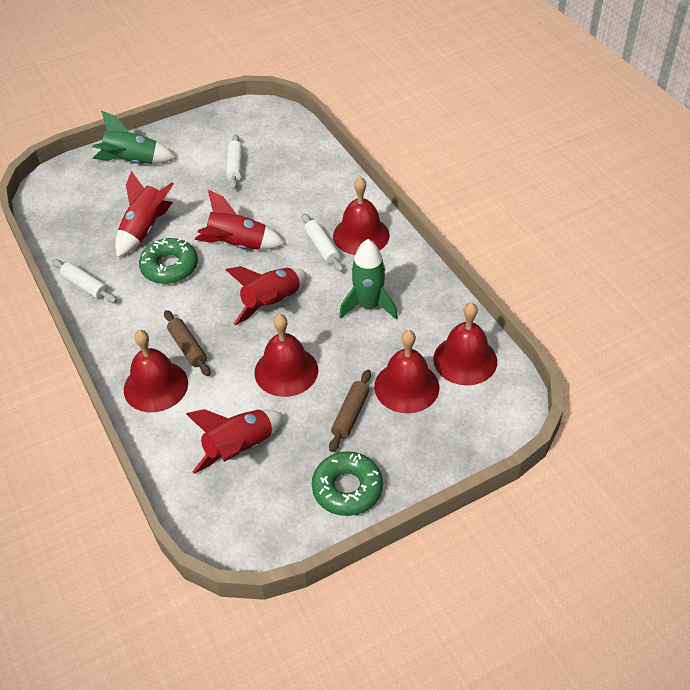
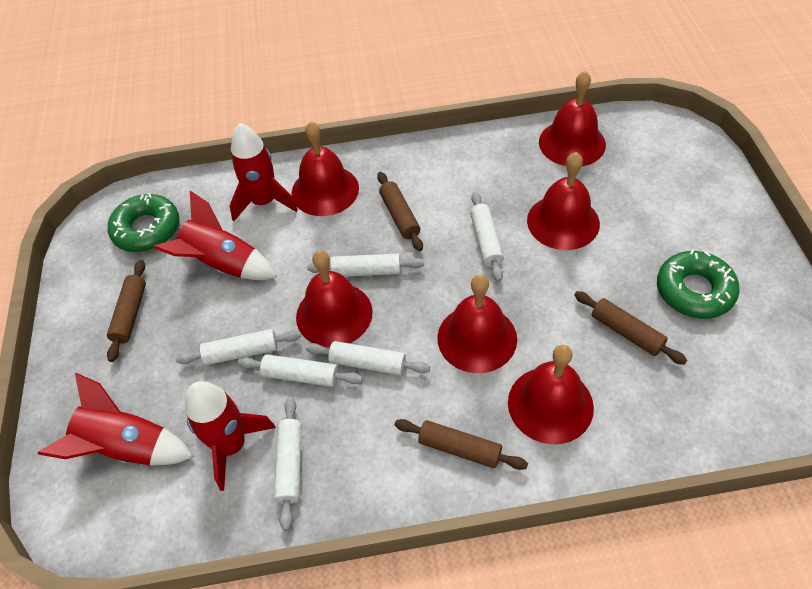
brown rolling pin: 2 -> 4
green rocket: 2 -> 0
red bell: 5 -> 6
white rolling pin: 3 -> 6

